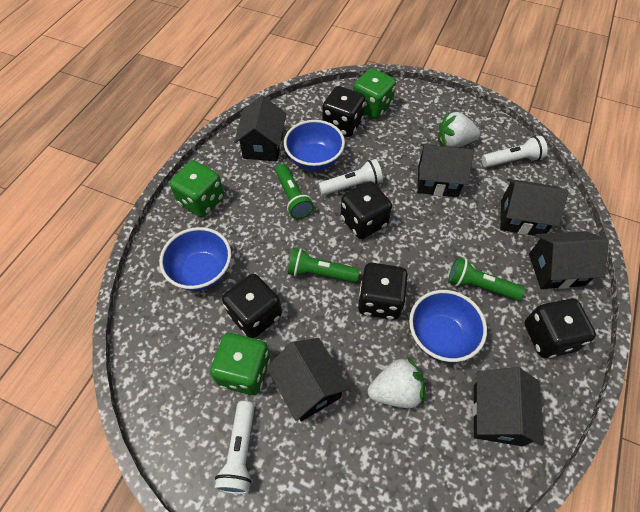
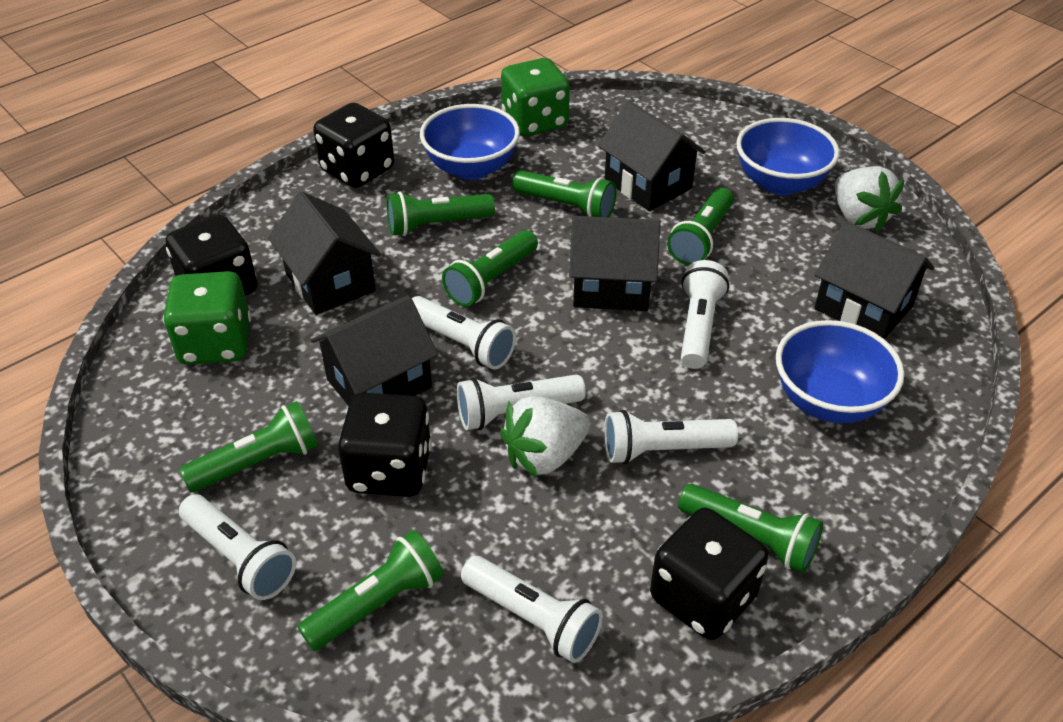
black dice: 5 -> 4
black house: 6 -> 5
green dice: 3 -> 2
green flashlight: 3 -> 7
white flashlight: 3 -> 6

